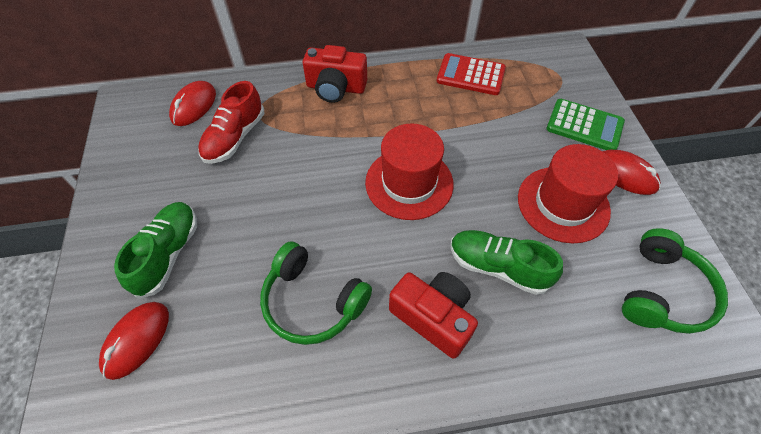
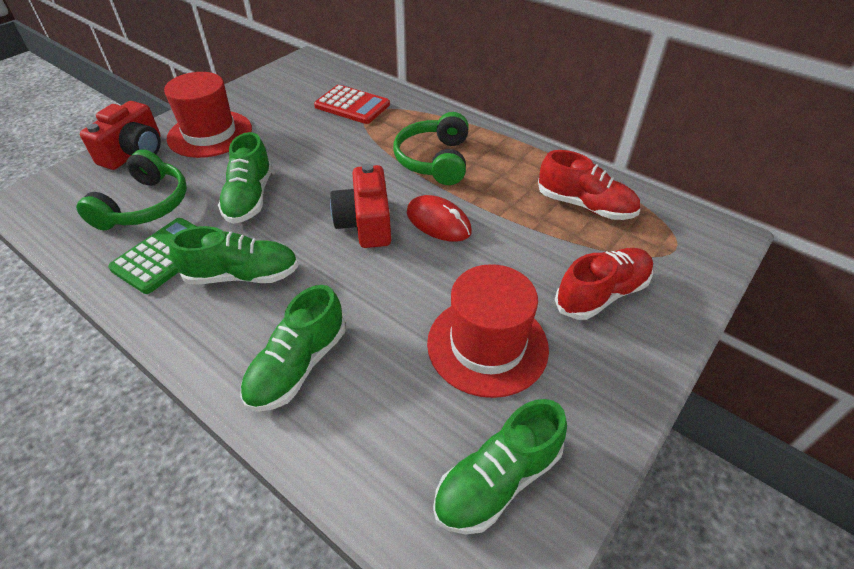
green shoe: 2 -> 4
red mouse: 3 -> 1
red shoe: 1 -> 2

